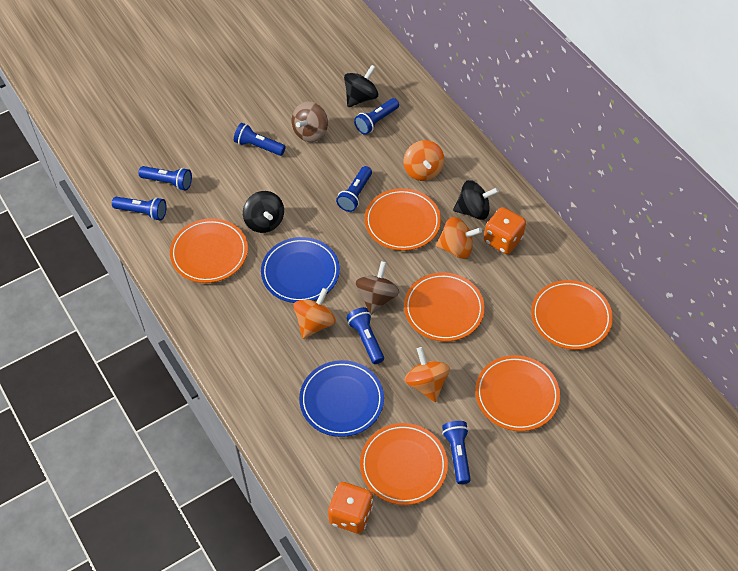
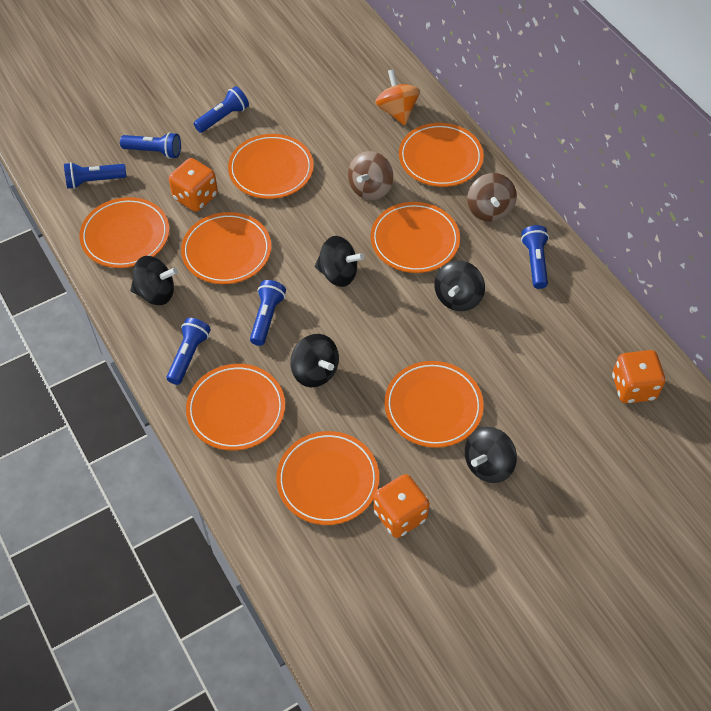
black spinning top: 3 -> 5
blue flashlight: 7 -> 6
blue plate: 2 -> 0
orange dice: 2 -> 3
orange plate: 6 -> 8
orange spinning top: 4 -> 1

